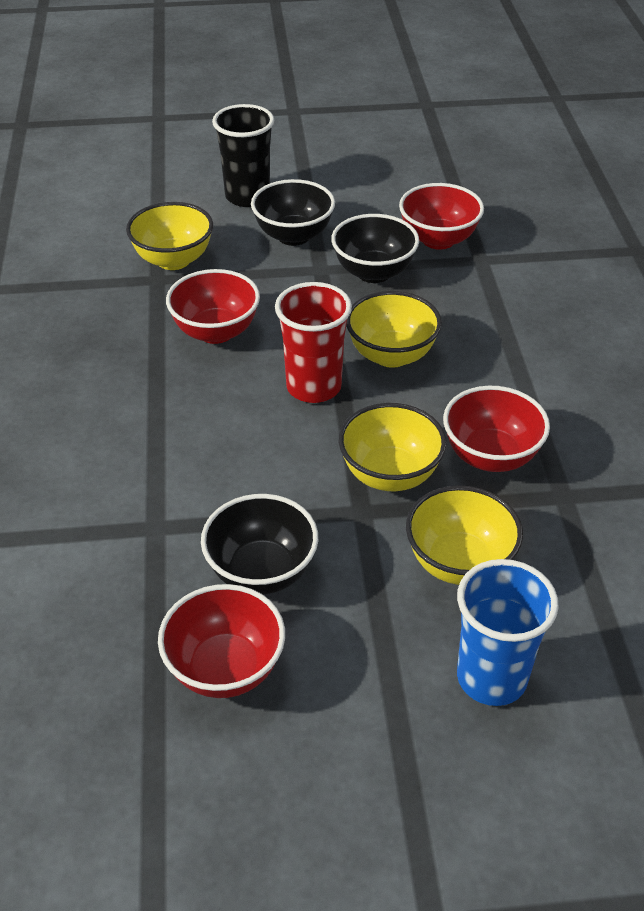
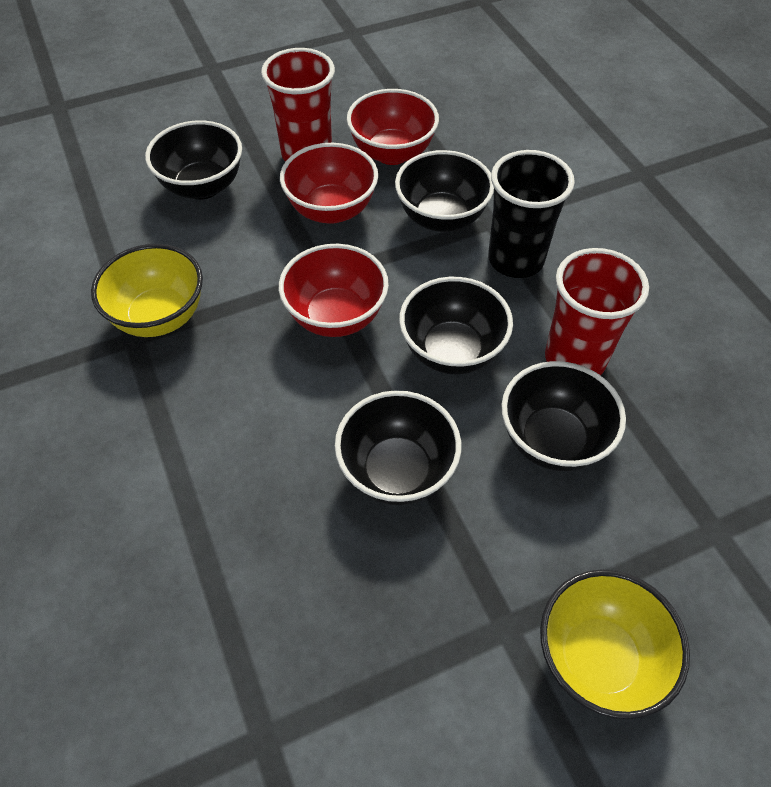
black bowl: 3 -> 5
blue cup: 1 -> 0
red bowl: 4 -> 3
red cup: 1 -> 2
yellow bowl: 4 -> 2

